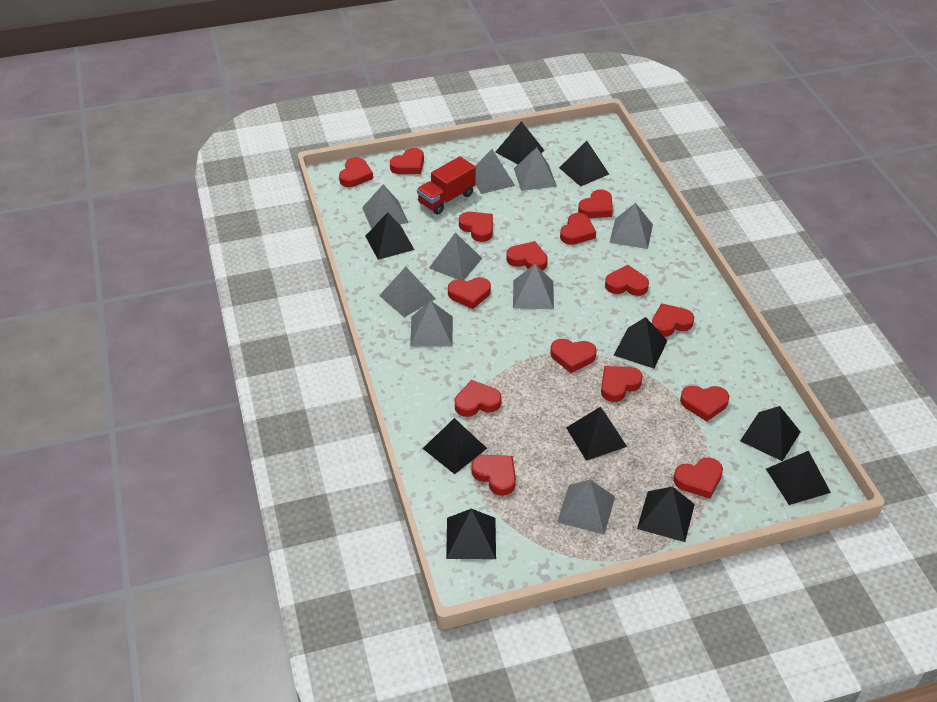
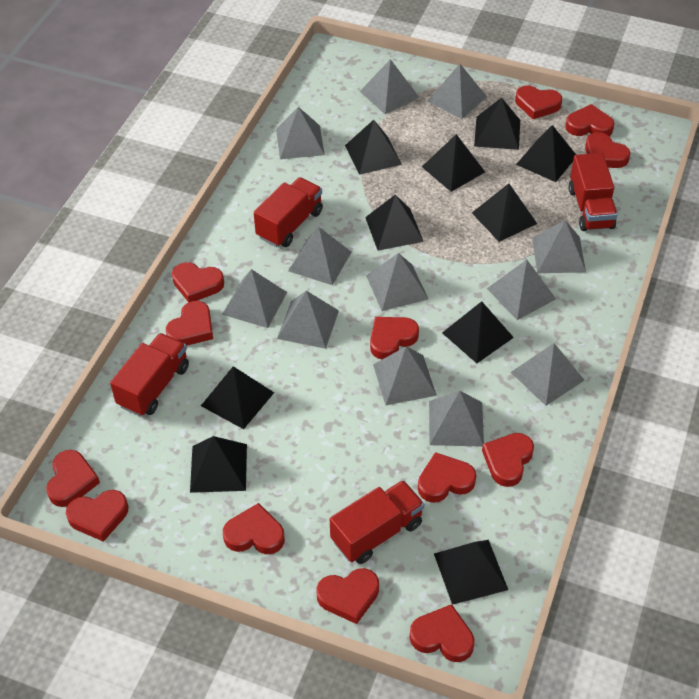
grey pyramid: 9 -> 12
red heart: 15 -> 13
red truck: 1 -> 4

